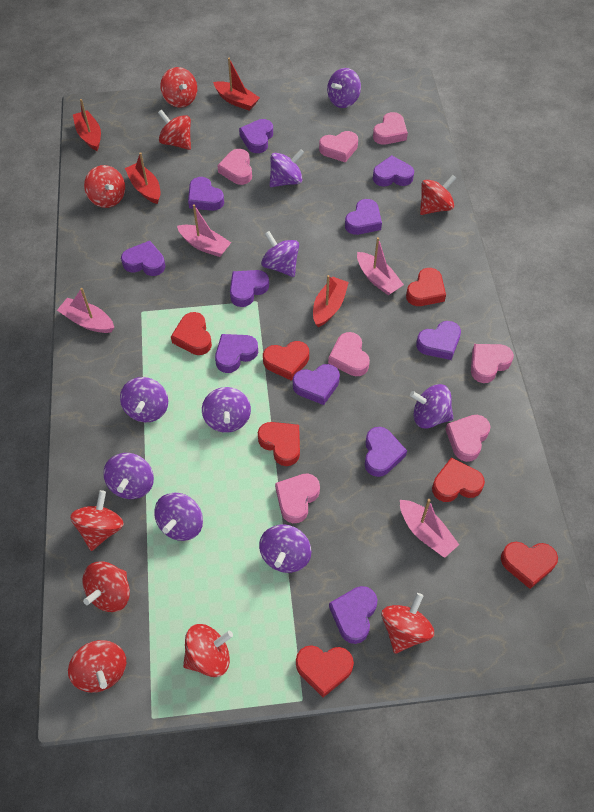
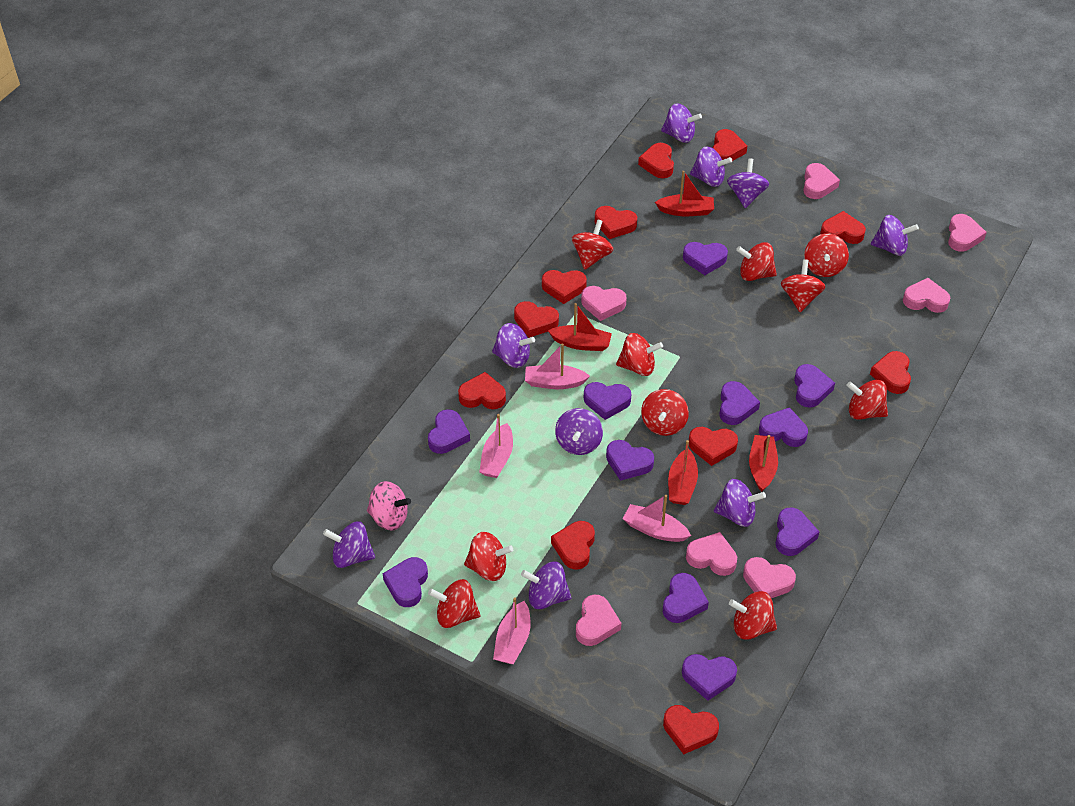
pink spinning top: 0 -> 1
red heart: 7 -> 11
red spinning top: 9 -> 10

